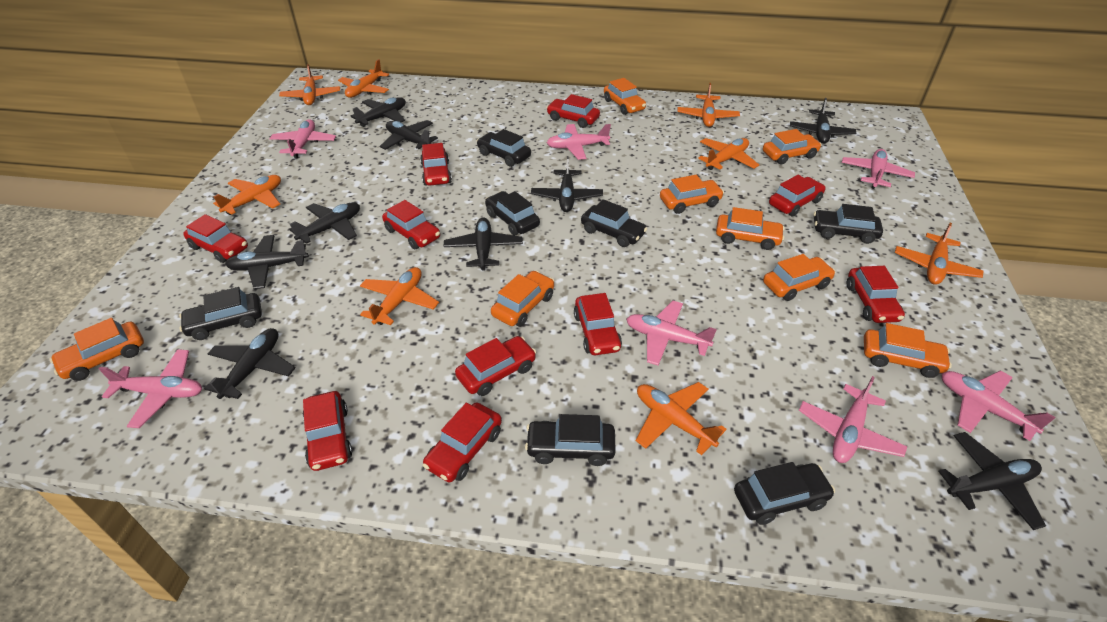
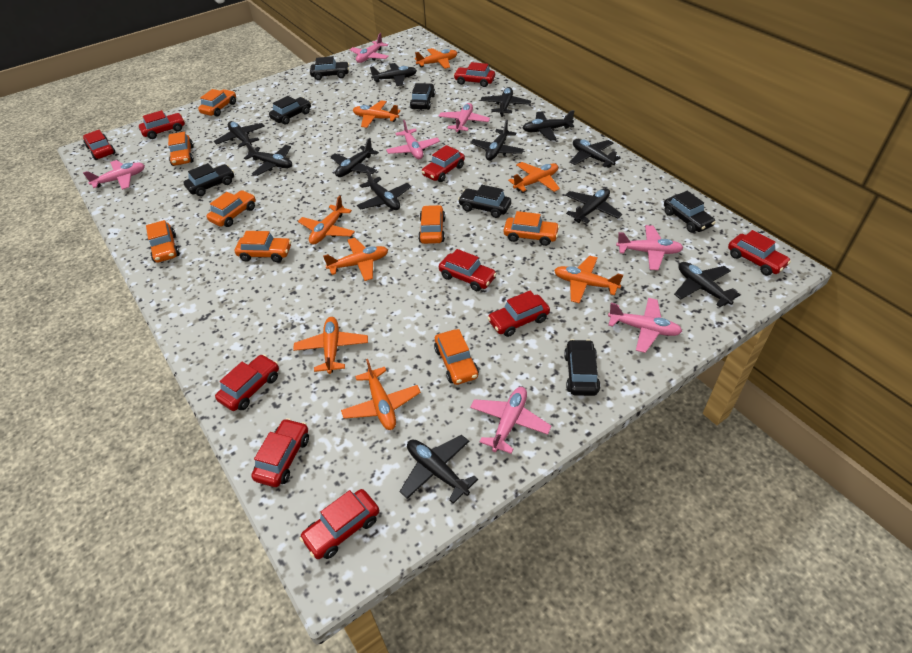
black plane: 9 -> 12

